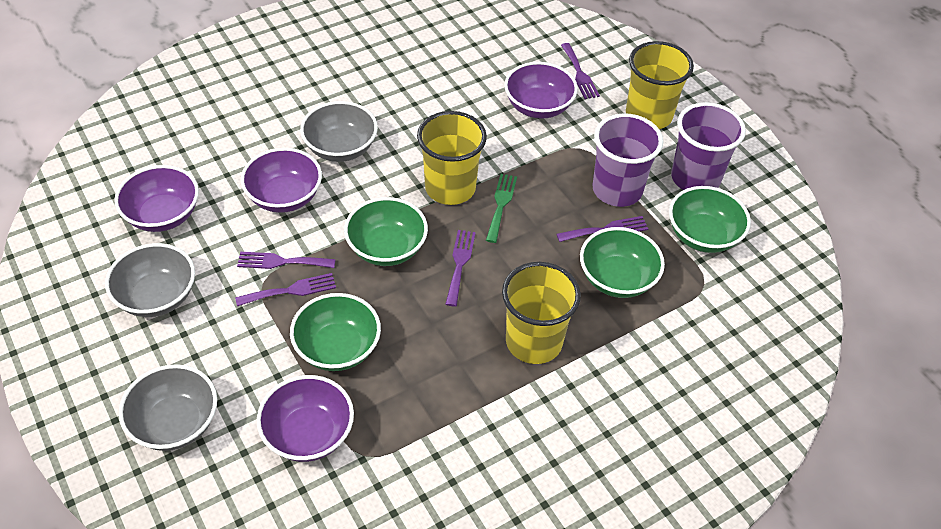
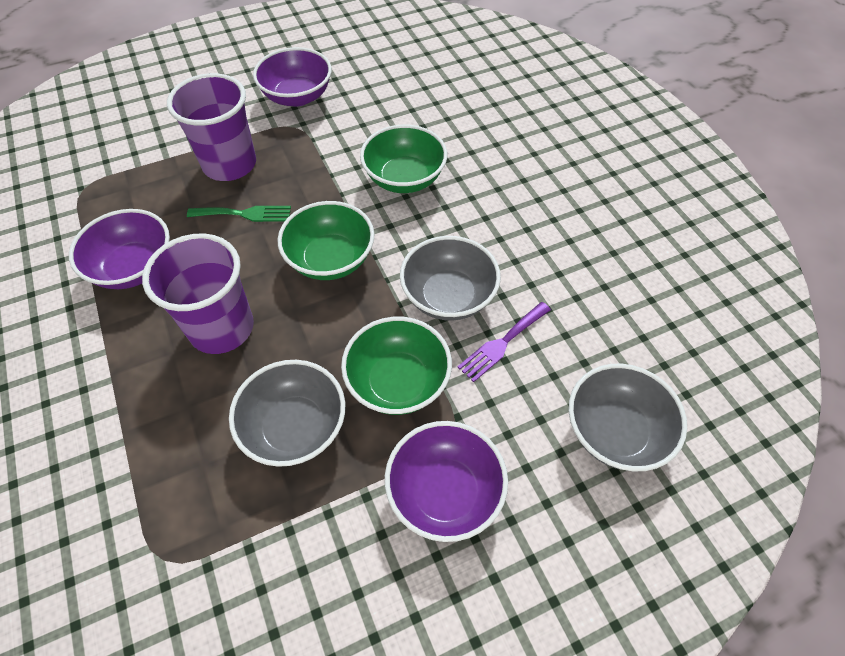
green bowl: 4 -> 3
purple bowl: 4 -> 3
purple fork: 5 -> 1
yellow cup: 3 -> 0

